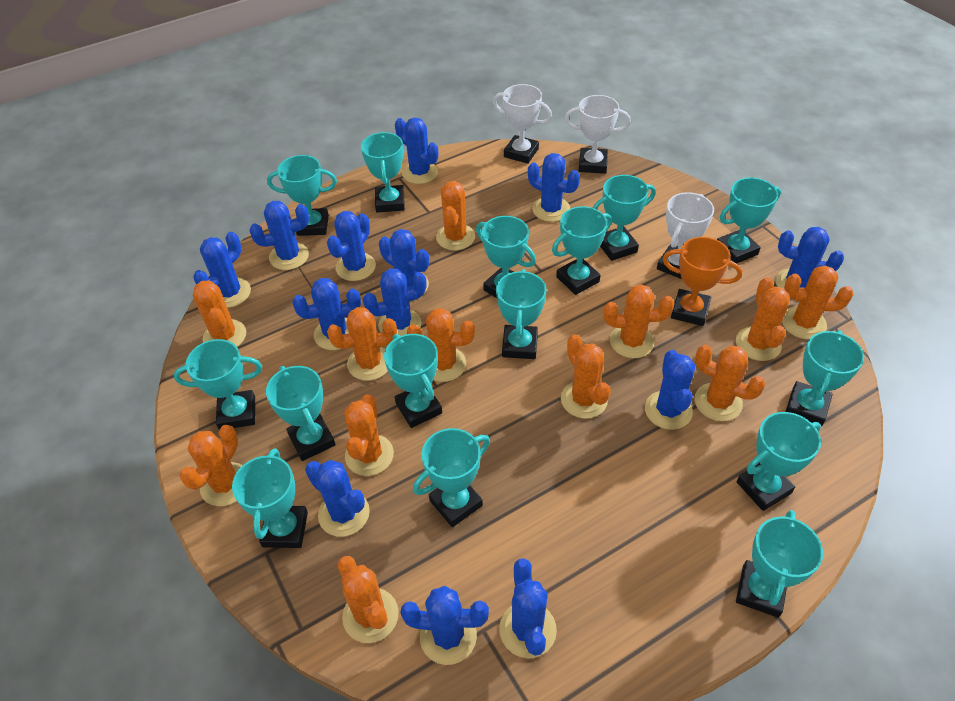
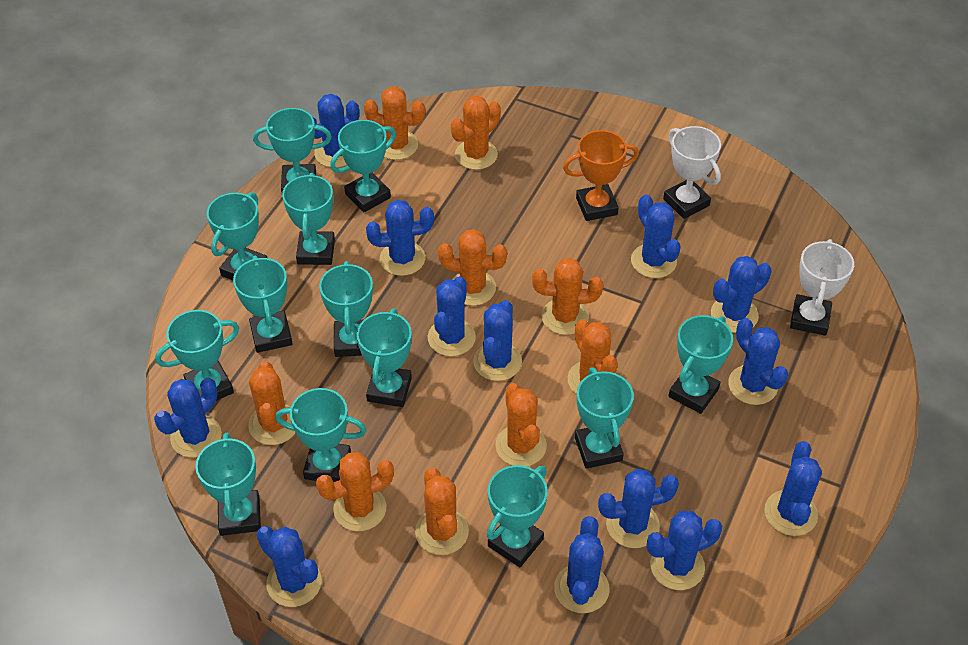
orange cactus: 12 -> 9
turquoise trophy: 15 -> 13
white trophy: 3 -> 2

